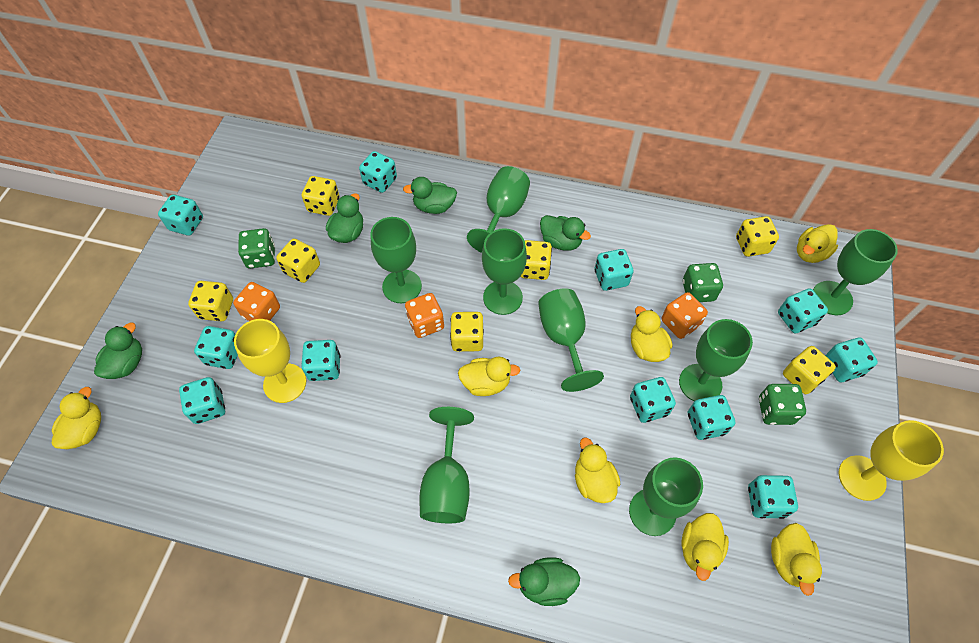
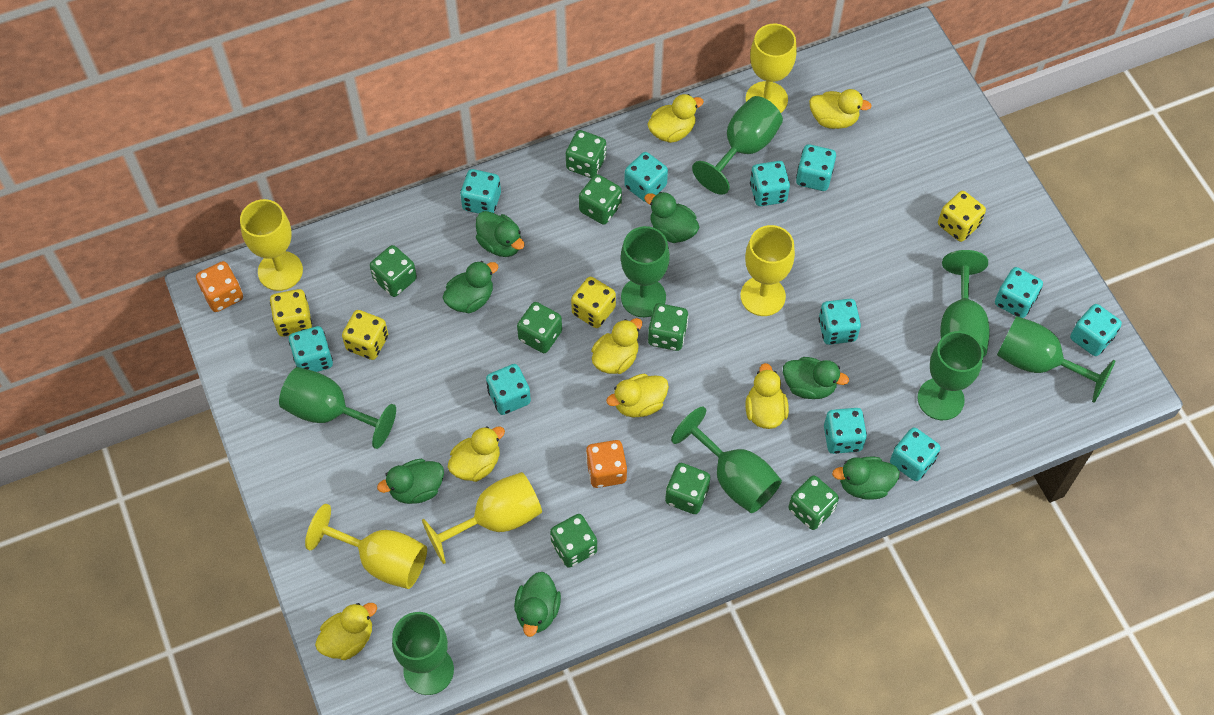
green dice: 3 -> 8
green duck: 5 -> 7
orange dice: 3 -> 2
yellow dice: 7 -> 4
yellow goblet: 2 -> 5

